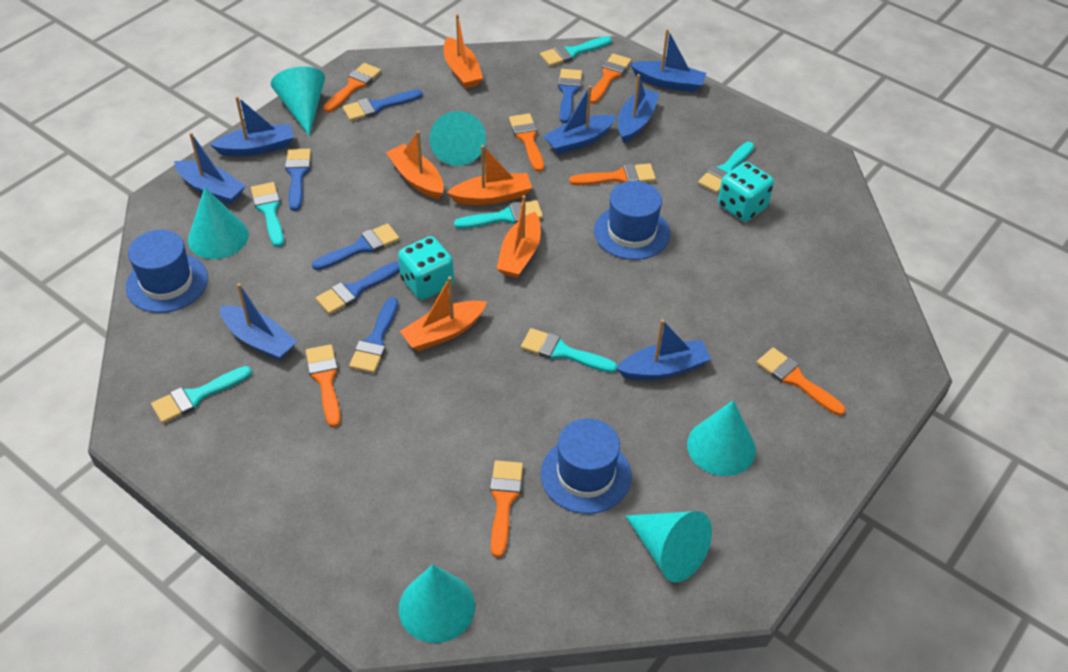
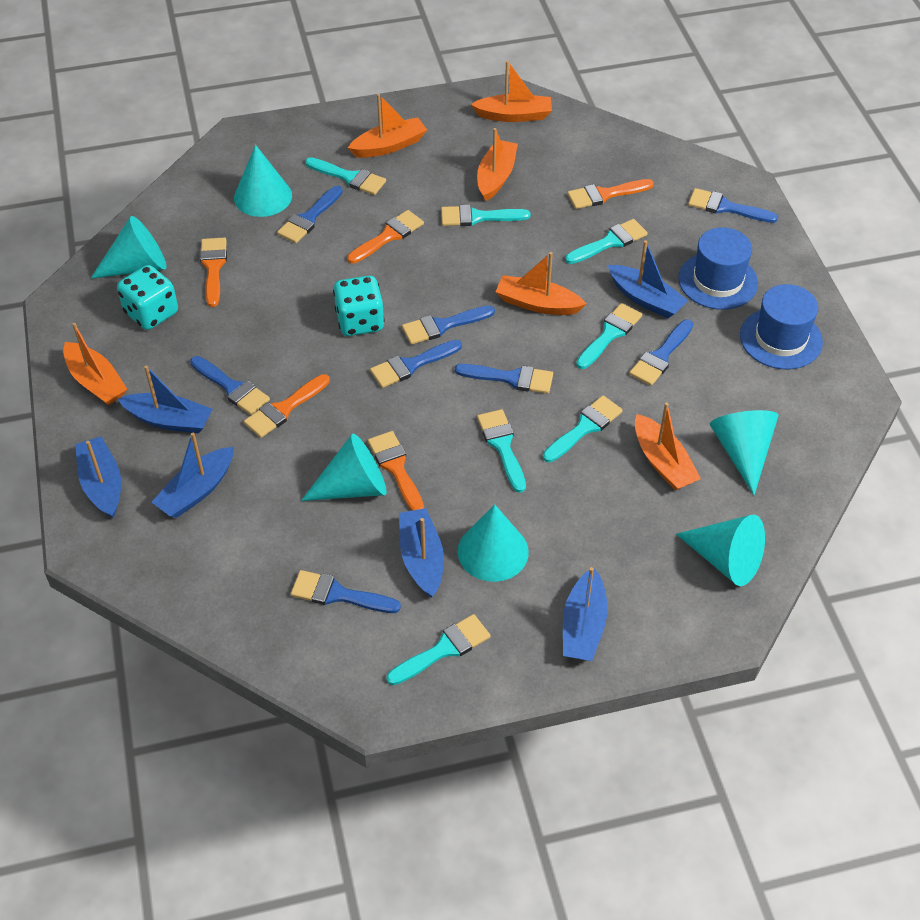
blue boat: 7 -> 6
blue brush: 6 -> 8
blue hat: 3 -> 2
orange boat: 5 -> 6
orange brush: 7 -> 5
turquoise brush: 6 -> 7

